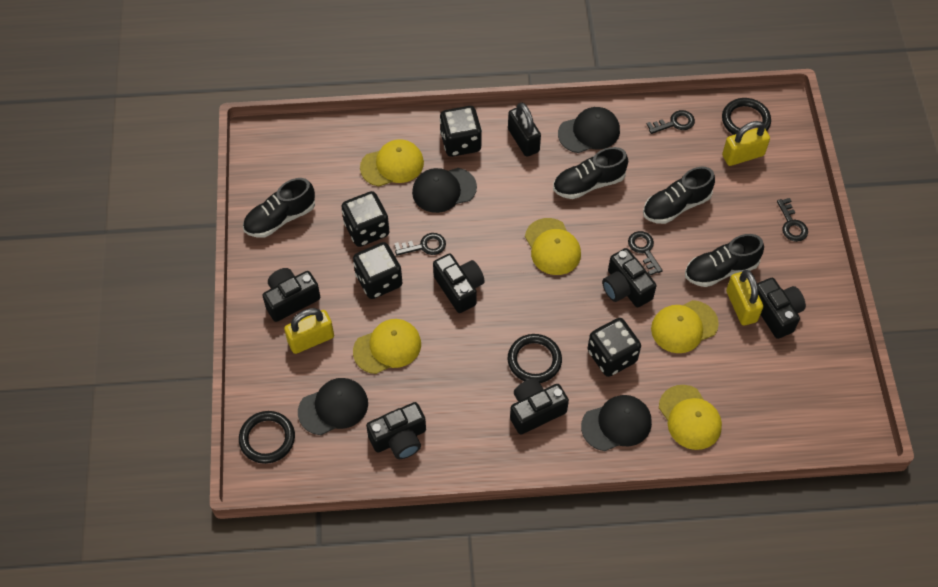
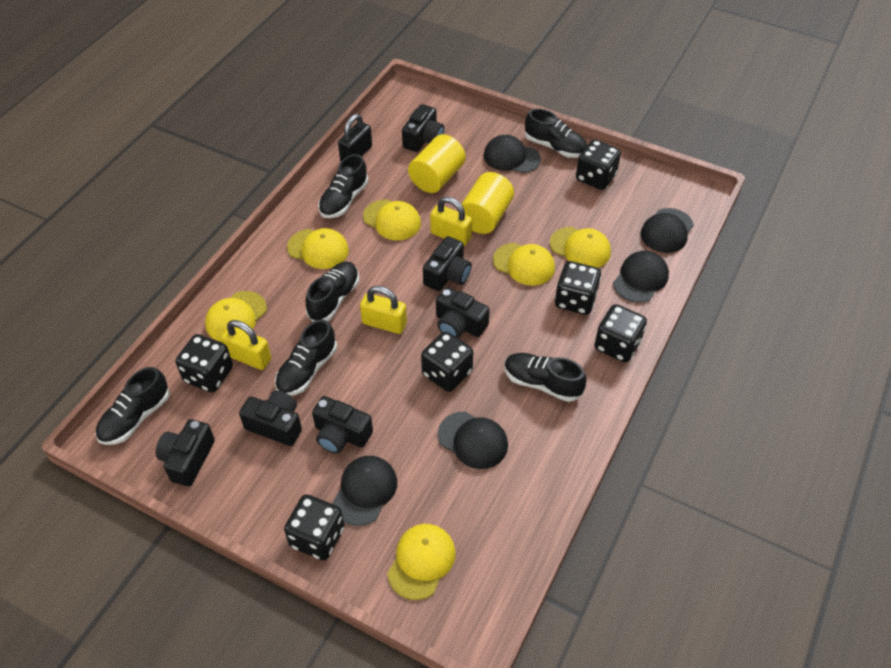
black cap: 4 -> 5
black dice: 4 -> 6
black key: 4 -> 0
black ring: 3 -> 0
black shoe: 4 -> 6
yellow cap: 5 -> 6
yellow cylinder: 0 -> 2

